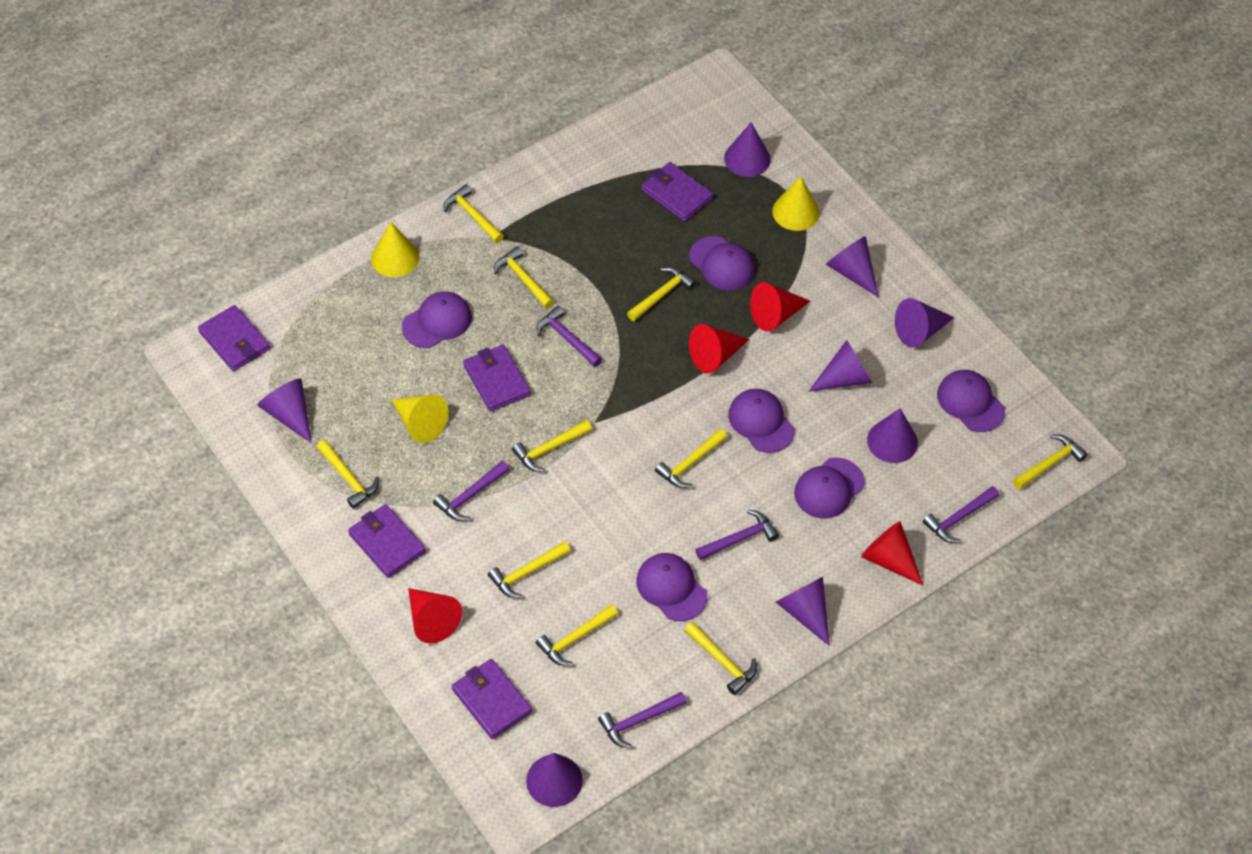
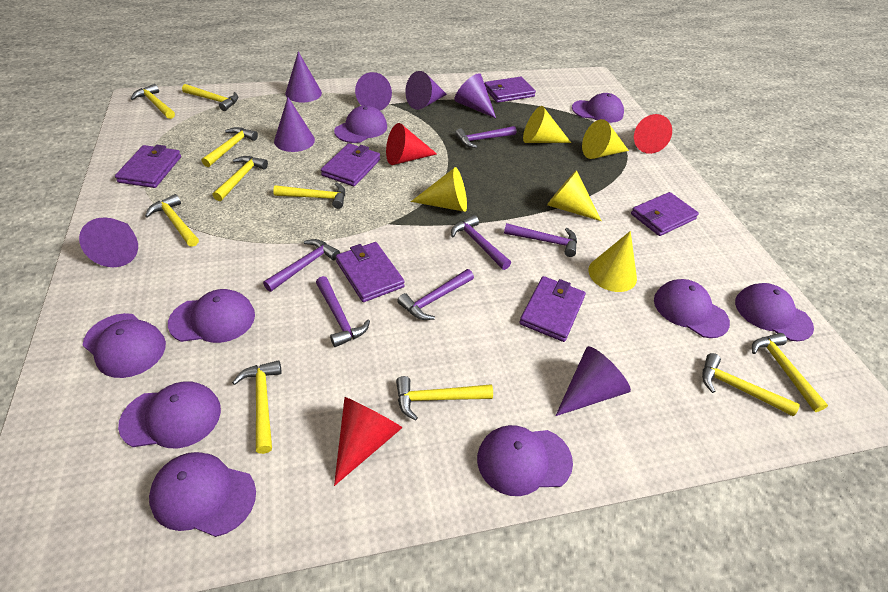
purple cap: 6 -> 9
purple cone: 8 -> 7
purple hammer: 5 -> 6
purple wallet: 5 -> 6
red cone: 4 -> 3
yellow cone: 3 -> 5

